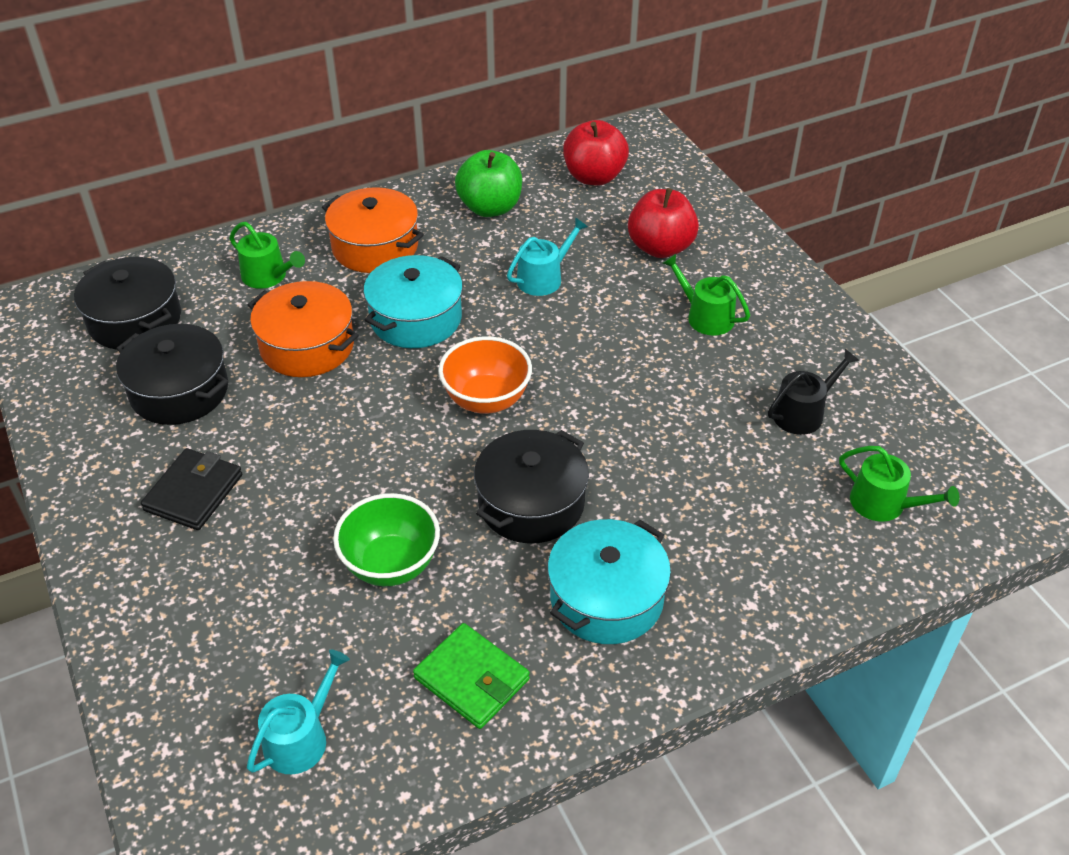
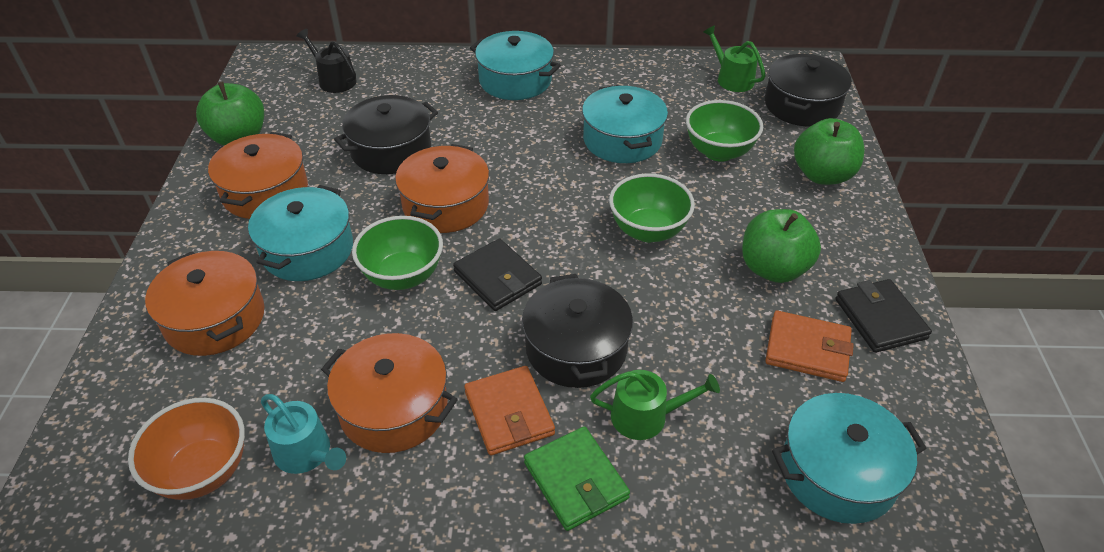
black wallet: 1 -> 2
green apple: 1 -> 3
green bowl: 1 -> 3
green watering can: 3 -> 2
orange pot: 2 -> 4
orange wallet: 0 -> 2
red apple: 2 -> 0
turquoise pot: 2 -> 4
turquoise watering can: 2 -> 1

